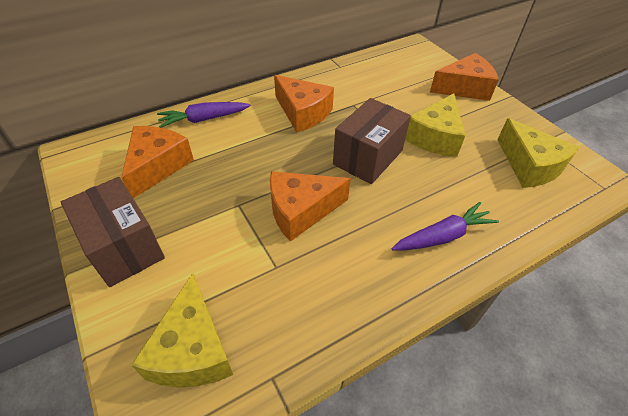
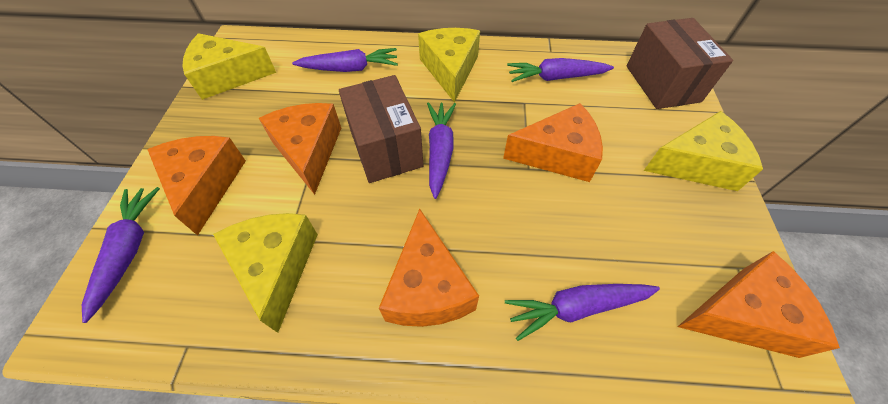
orange cheese: 4 -> 5
purple carrot: 2 -> 5
yellow cheese: 3 -> 4

